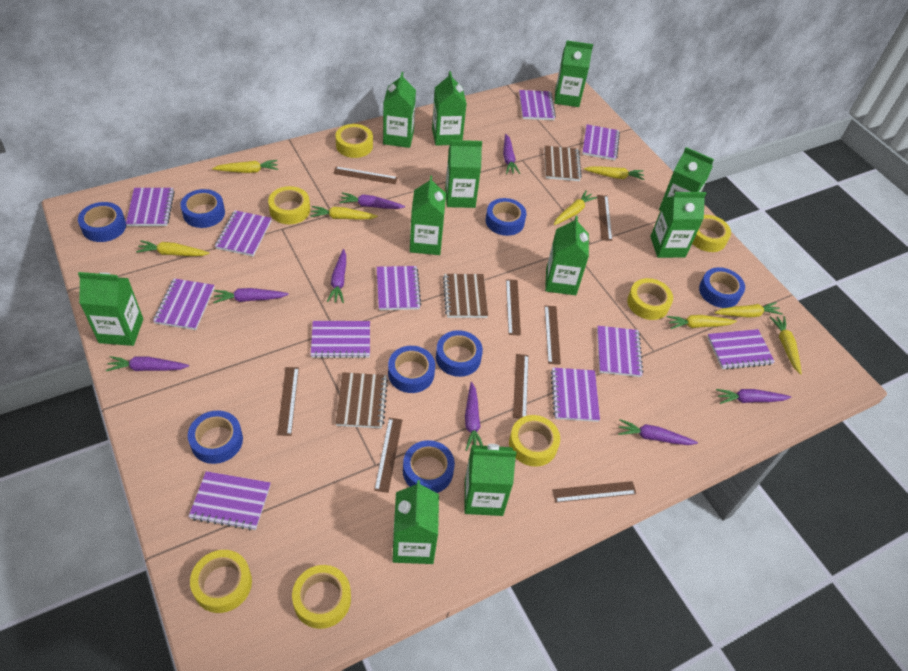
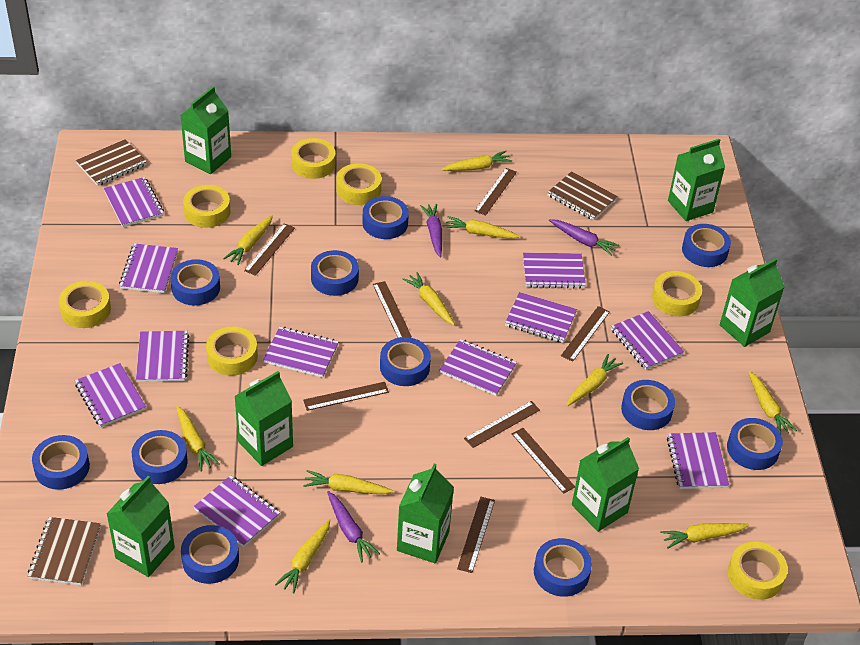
blue tape: 8 -> 11
green carton: 11 -> 7
purple carrot: 8 -> 3
yellow carrot: 8 -> 10

